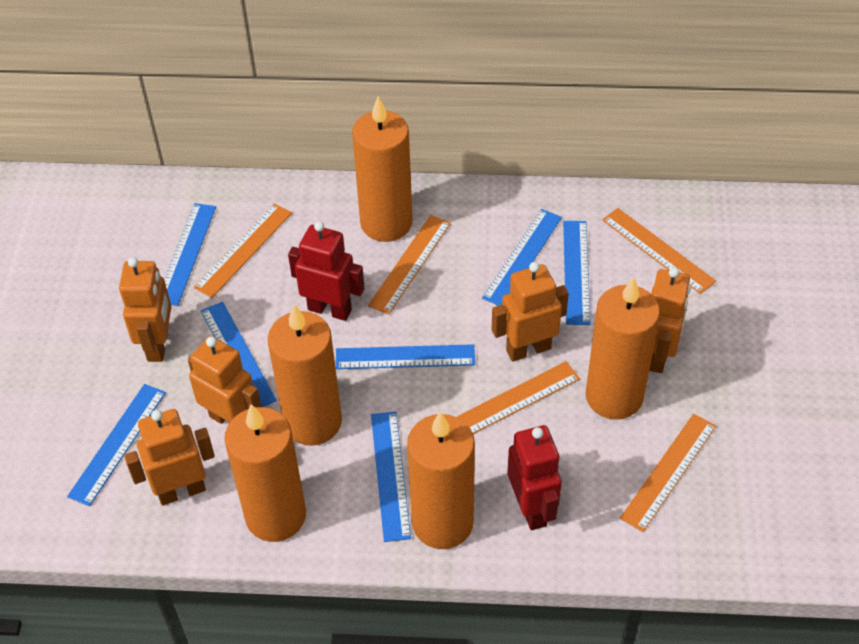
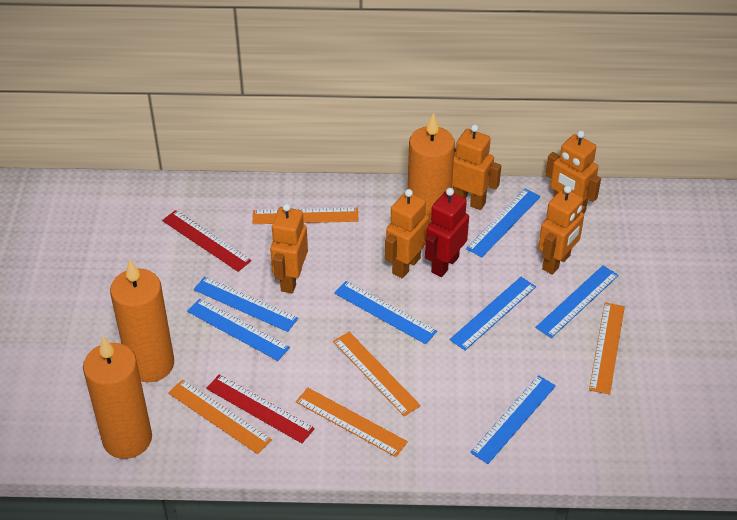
orange candle: 5 -> 3
red robot: 2 -> 1
red ruler: 0 -> 2

